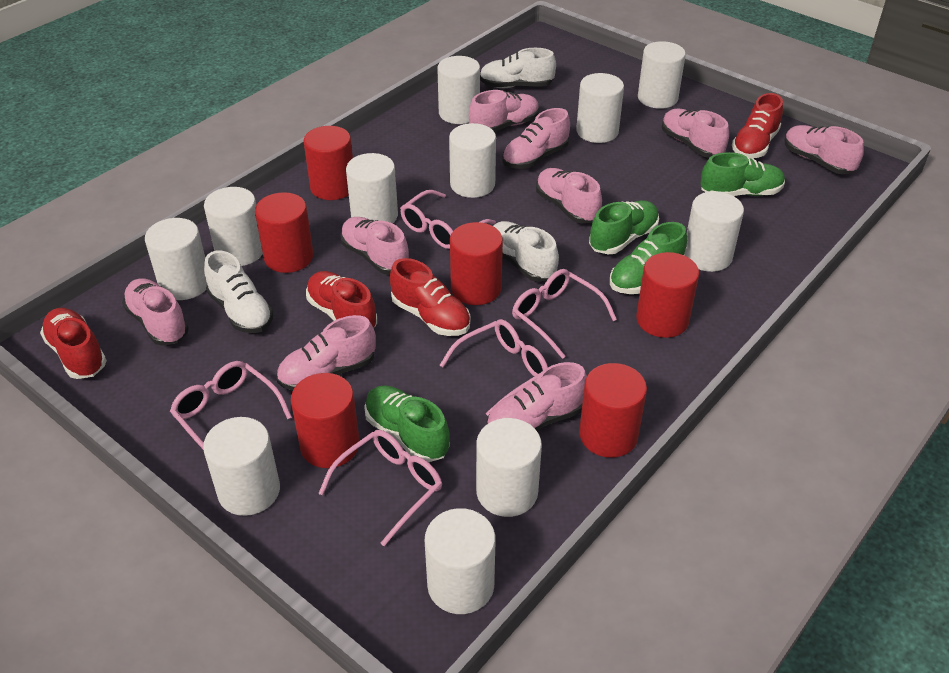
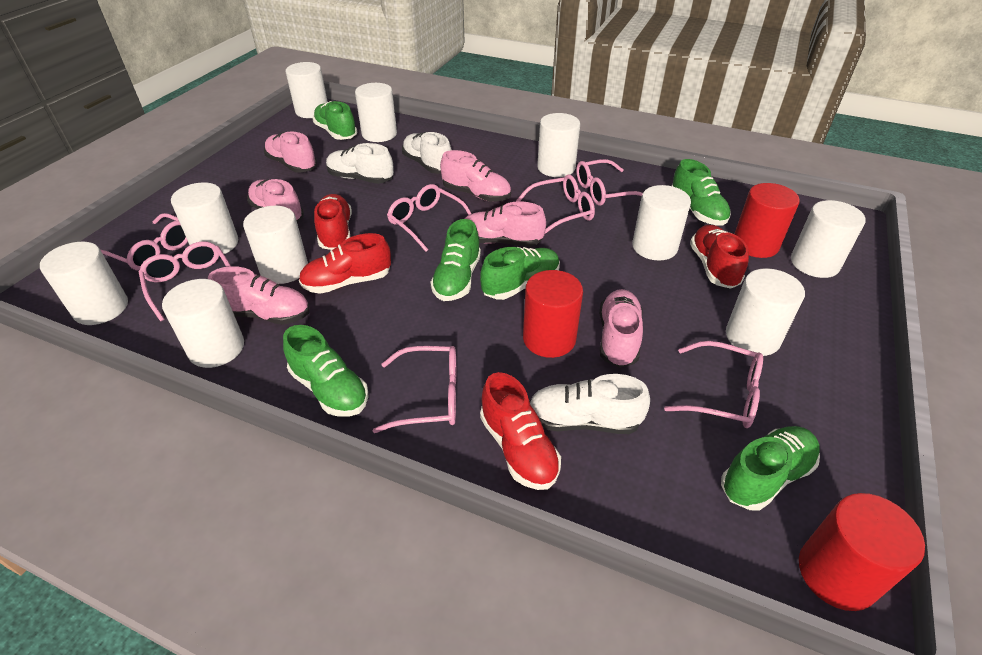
green shoe: 4 -> 6
pink glasses: 5 -> 7
pink shoe: 9 -> 6
red cylinder: 6 -> 3
white cylinder: 11 -> 10

